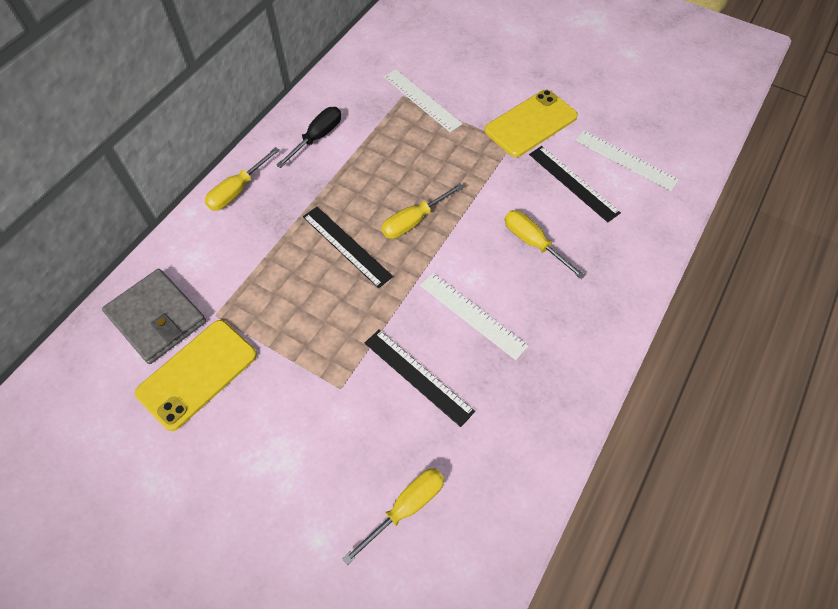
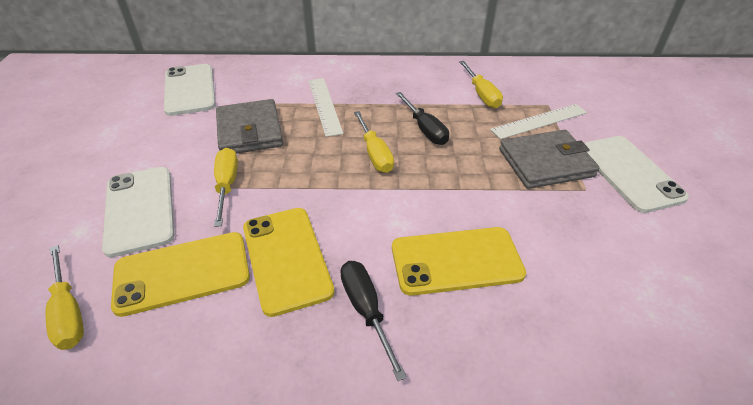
black ruler: 3 -> 0
black screwdriver: 1 -> 2
grey wallet: 1 -> 2
white phone: 0 -> 3
white ruler: 3 -> 2
yellow phone: 2 -> 3

